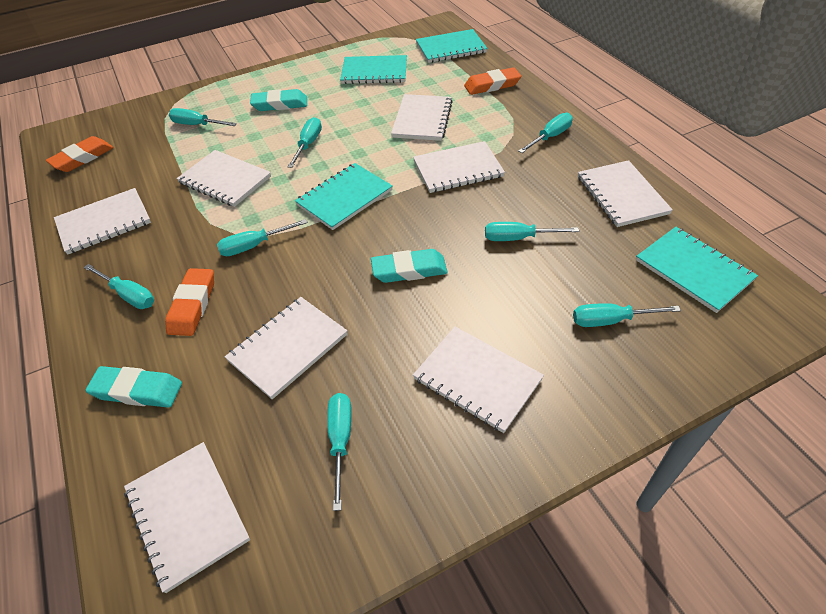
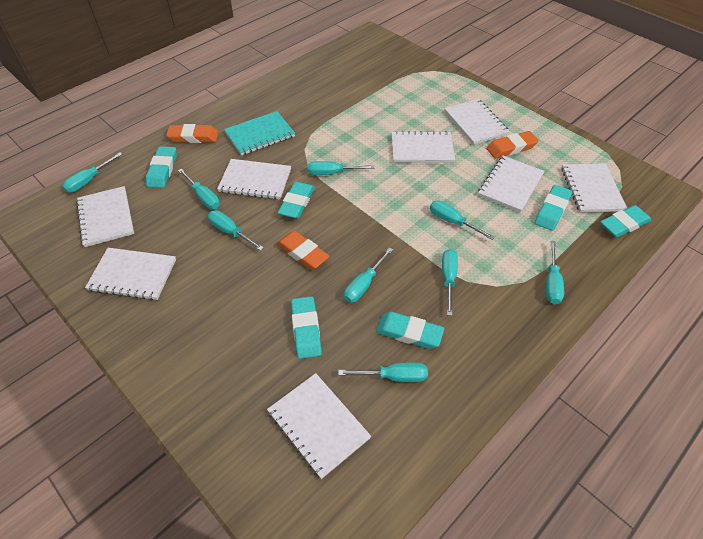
turquoise eraser: 3 -> 6
turquoise notebook: 4 -> 1
turquoise screwdriver: 8 -> 9

